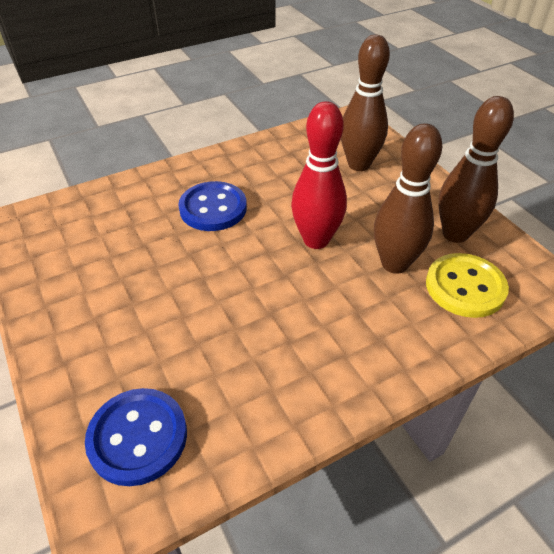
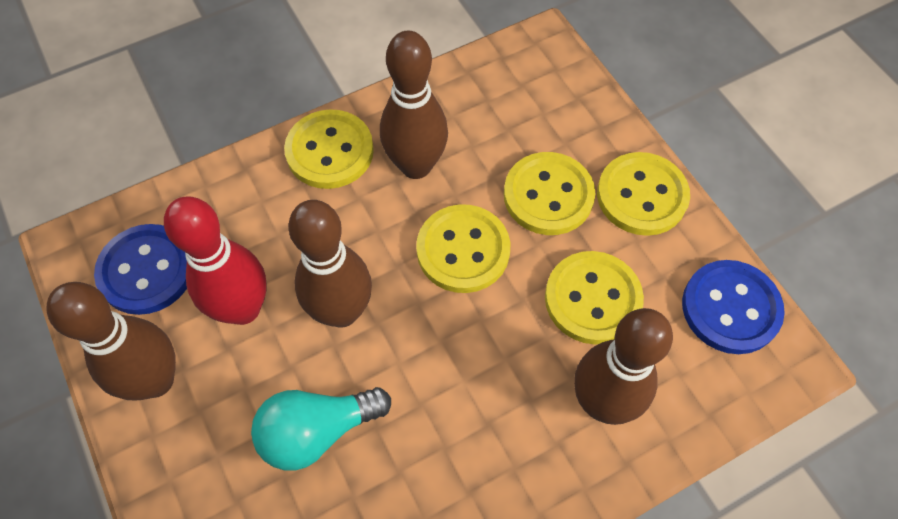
brown bowling pin: 3 -> 4
turquoise light bulb: 0 -> 1
yellow button: 1 -> 5

